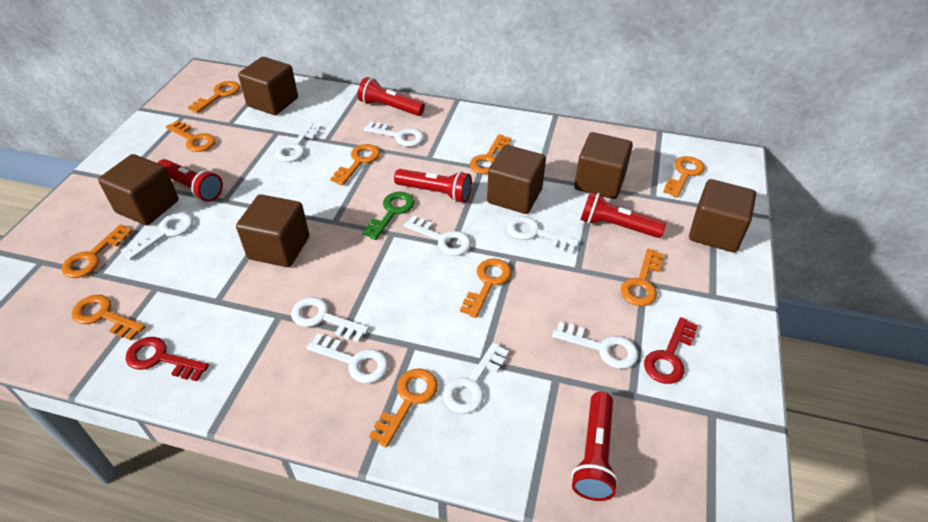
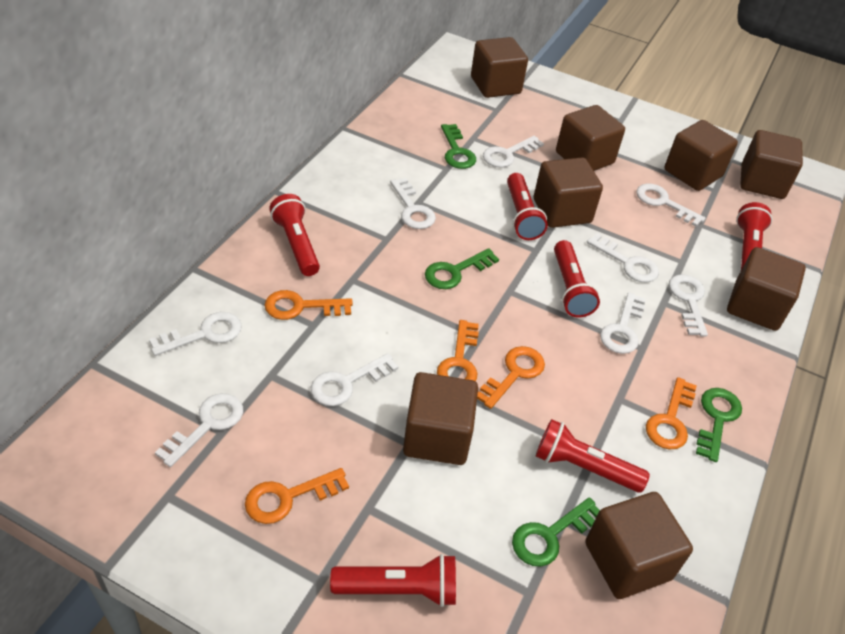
brown cube: 6 -> 8
green key: 1 -> 4
orange key: 10 -> 5
red flashlight: 5 -> 6
red key: 2 -> 0

